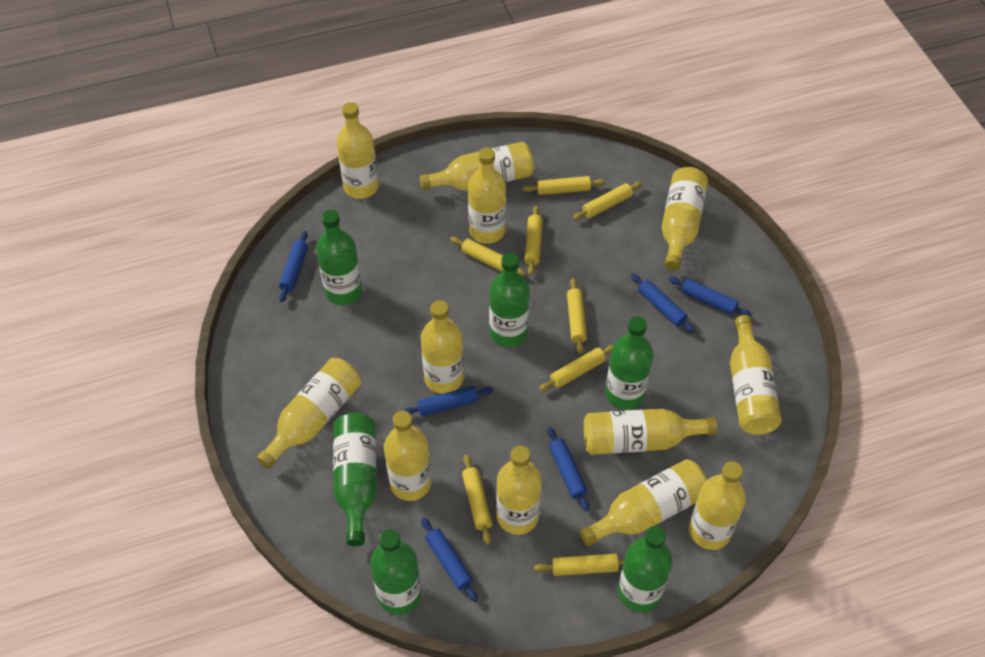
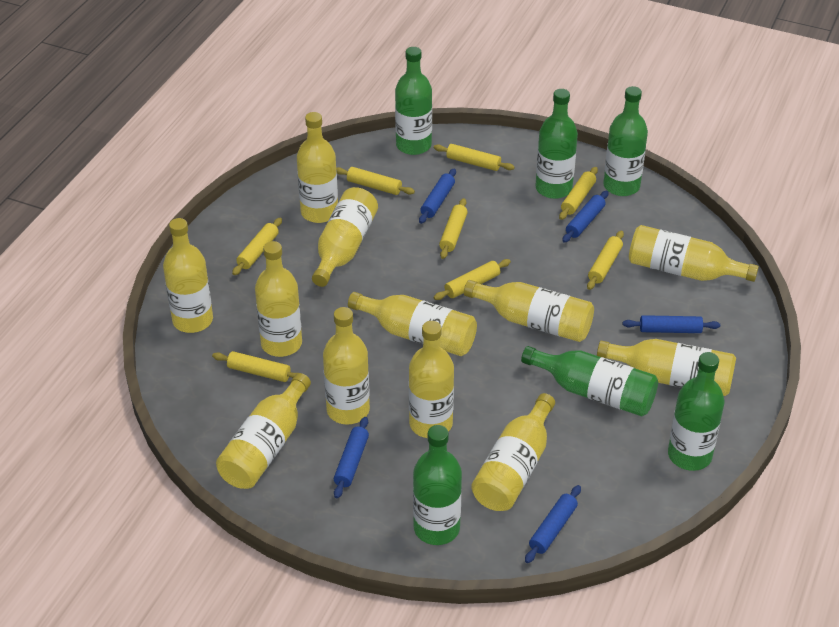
blue rolling pin: 6 -> 5

